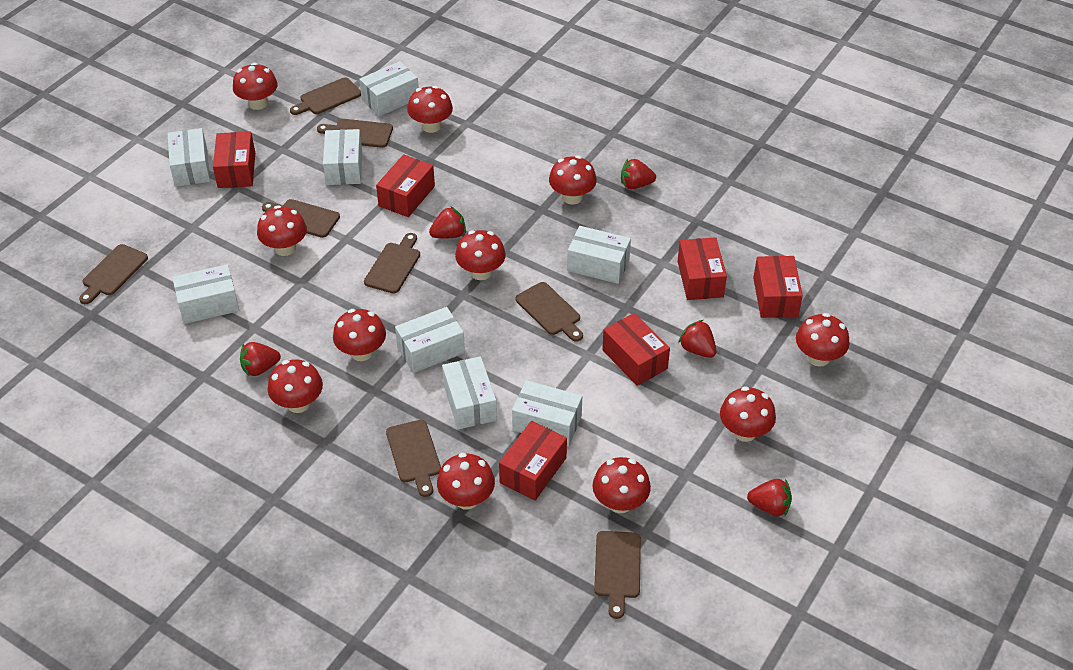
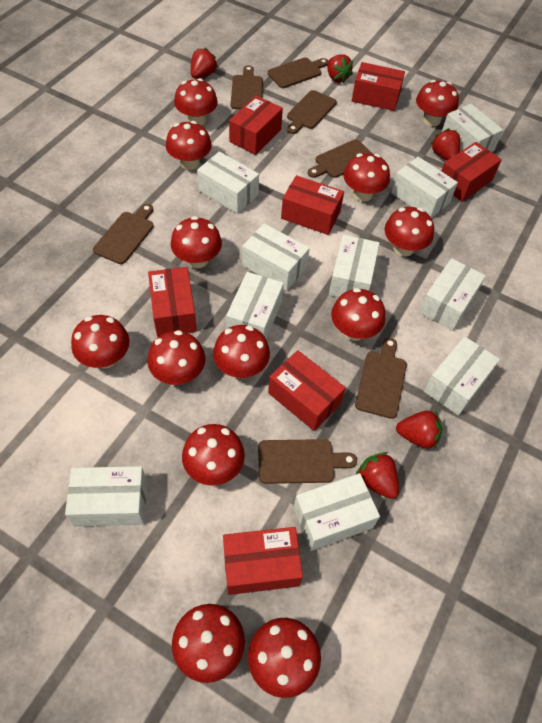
brown cutting board: 8 -> 7
red box: 6 -> 7
red mushroom: 11 -> 13
white box: 8 -> 10

